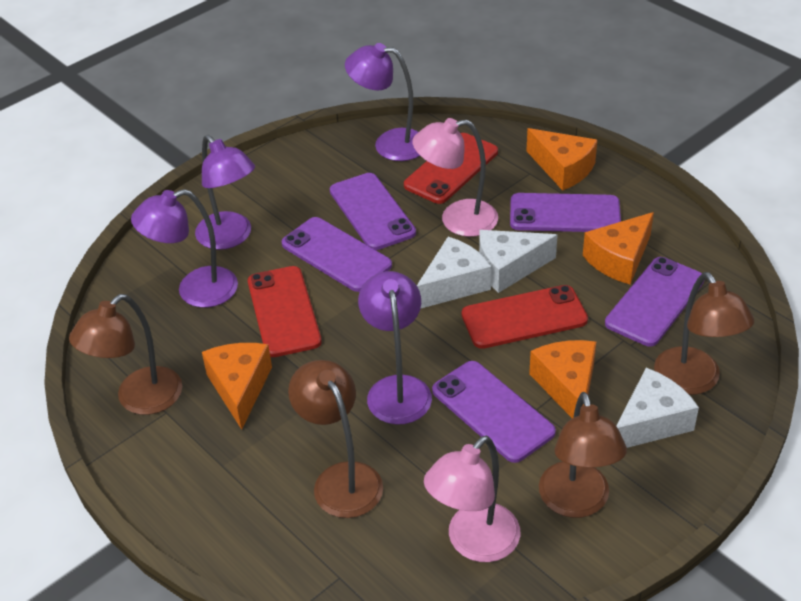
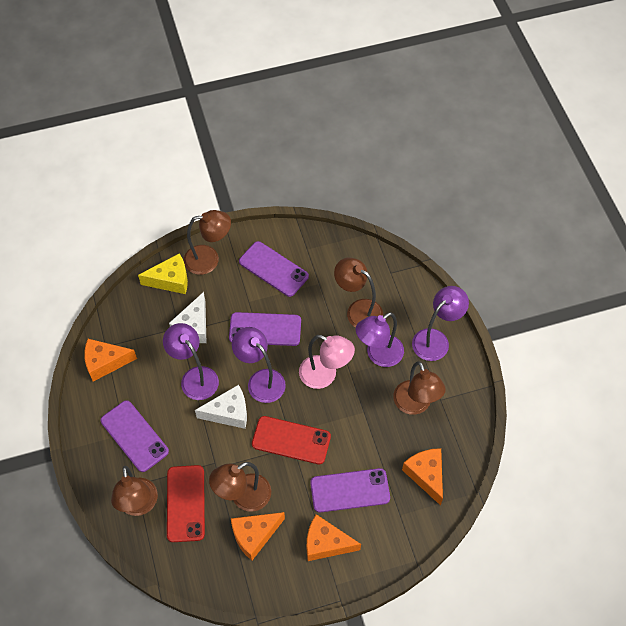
brown lamp: 4 -> 5
pink lamp: 2 -> 1
purple phone: 5 -> 4
red phone: 3 -> 2
white cheese: 3 -> 2
yellow cheese: 0 -> 1

